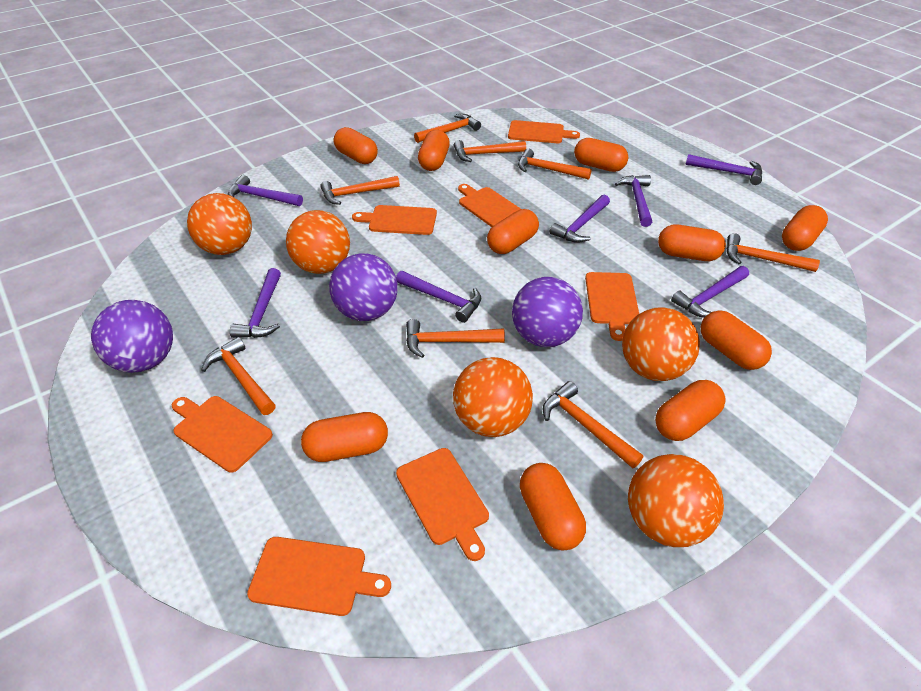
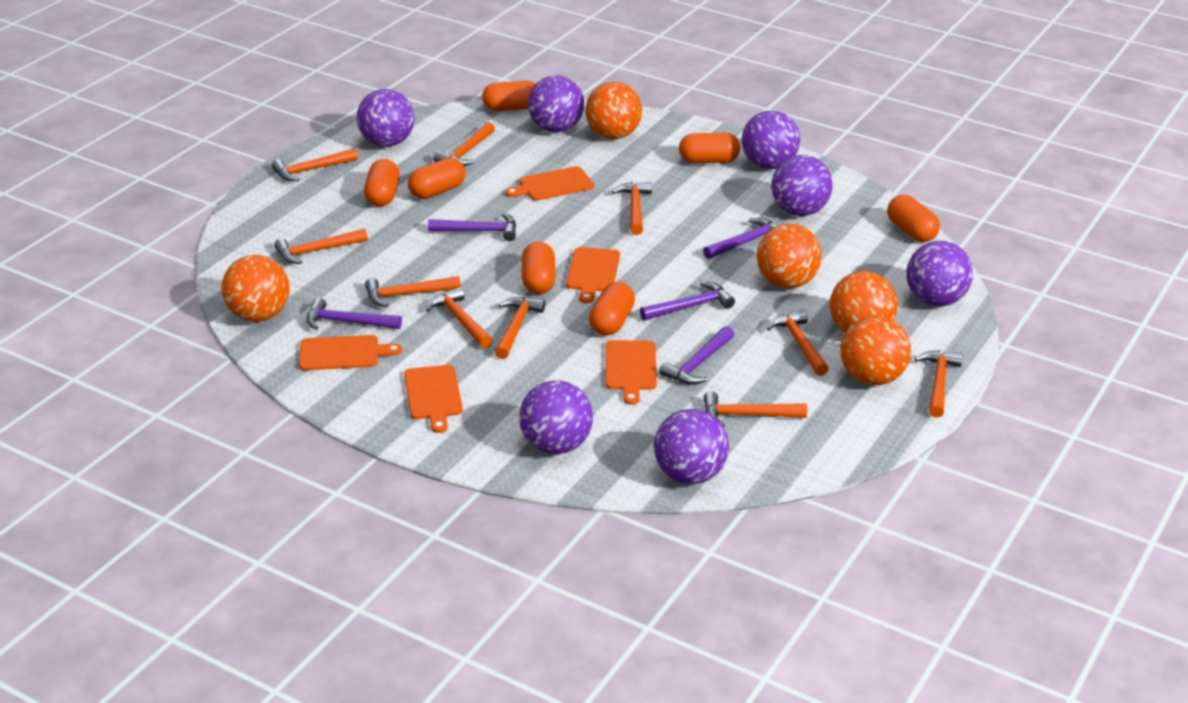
orange capsule: 10 -> 7
orange cutting board: 7 -> 5
orange hammer: 8 -> 10
purple ball: 3 -> 7
purple hammer: 7 -> 5

